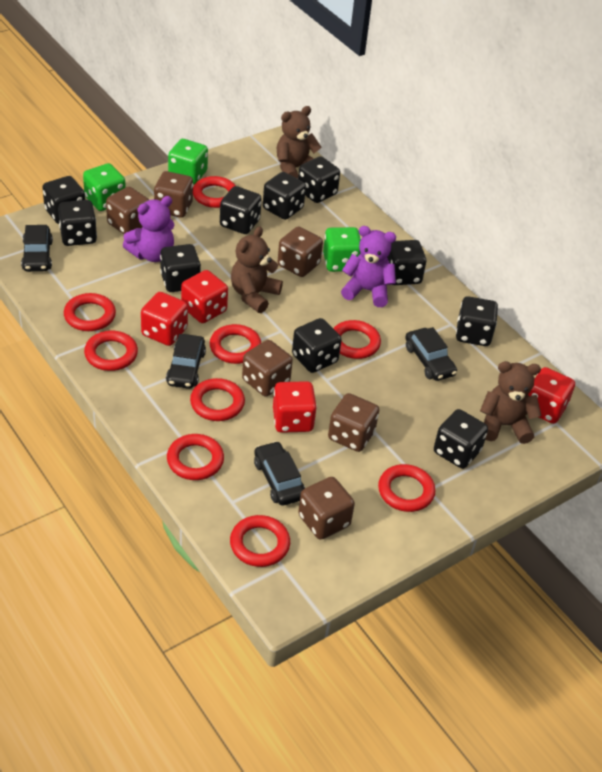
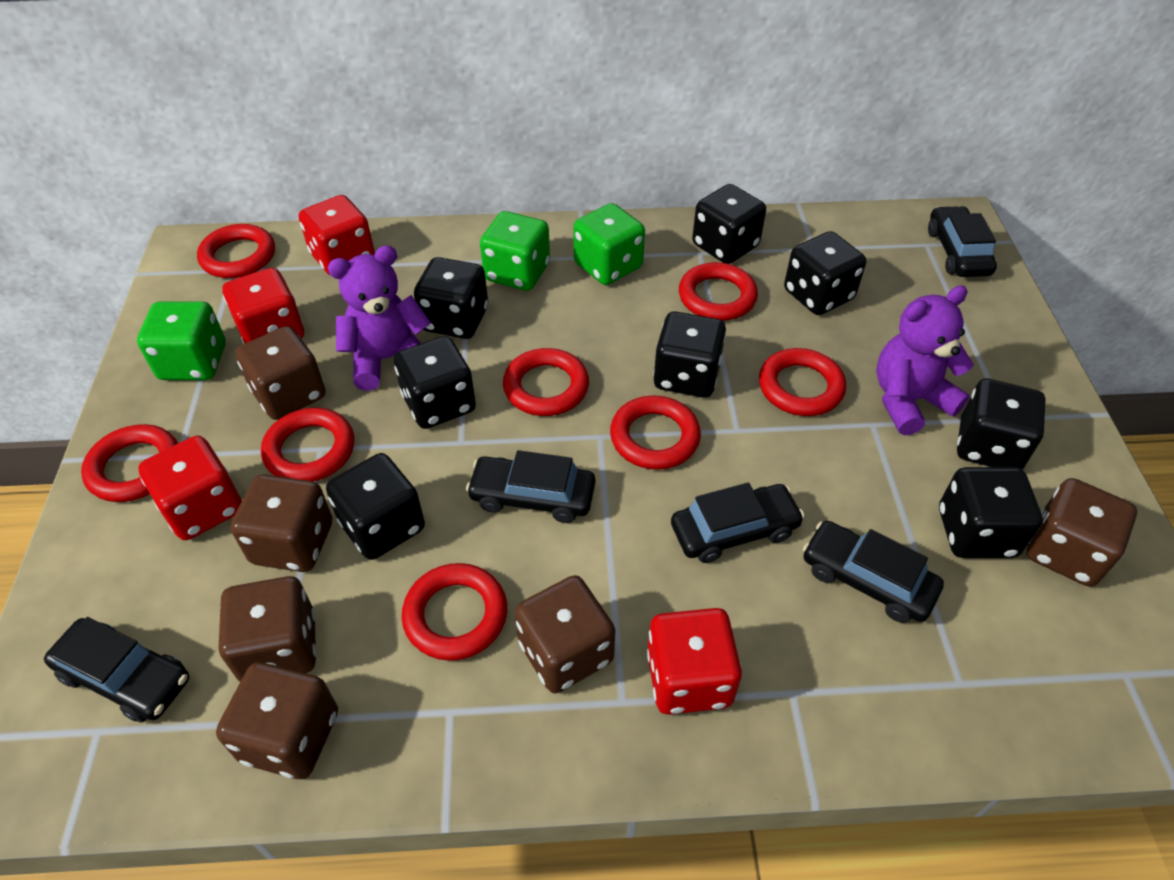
black car: 4 -> 5
black dice: 10 -> 8
brown teddy bear: 3 -> 0
red ring: 9 -> 8

